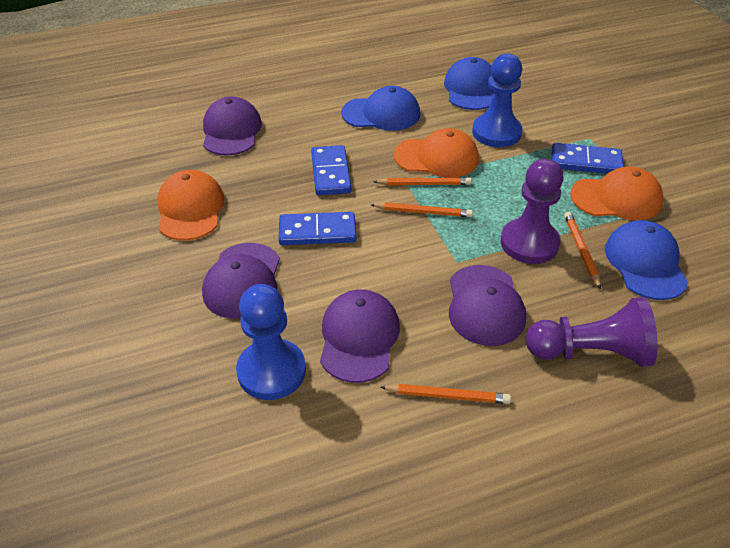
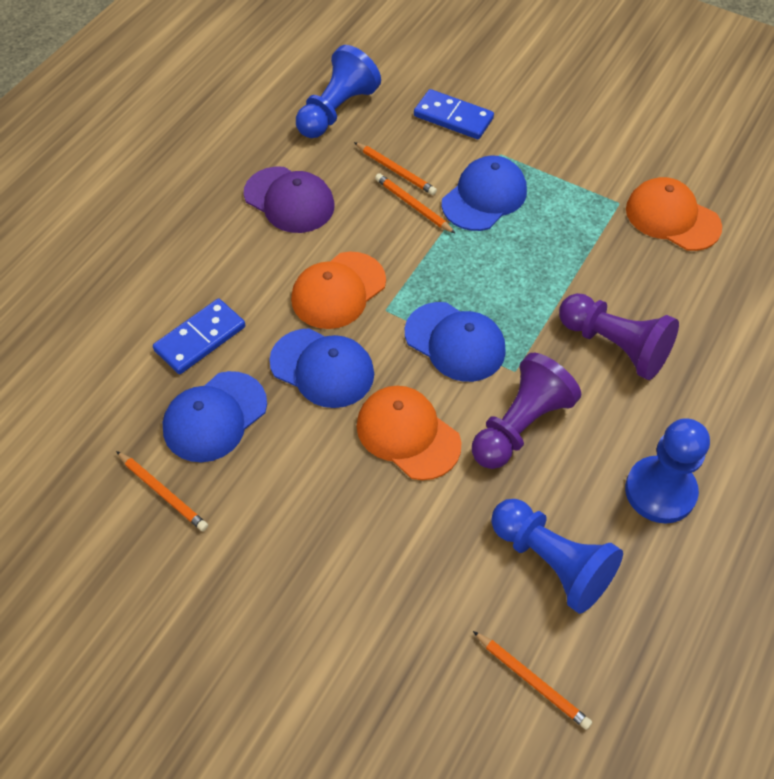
blue cap: 3 -> 4
blue domino: 3 -> 2
blue pawn: 2 -> 3
purple cap: 4 -> 1

